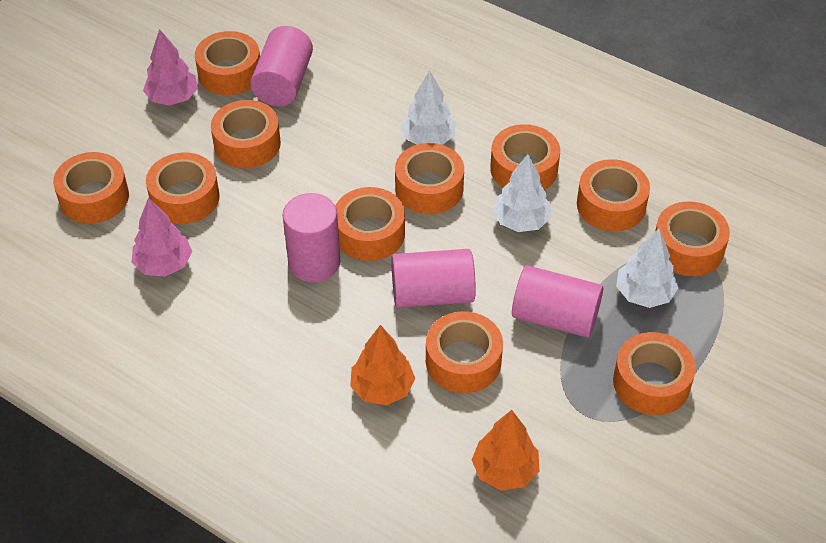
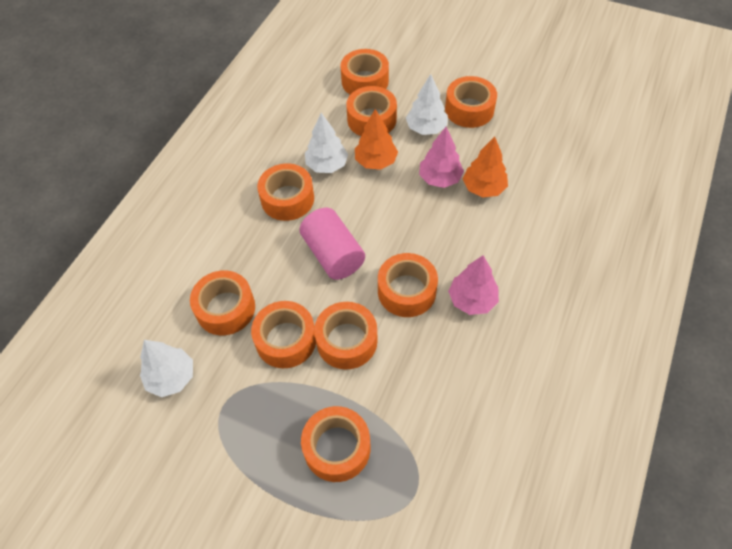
orange tape: 11 -> 9
pink cylinder: 4 -> 1

